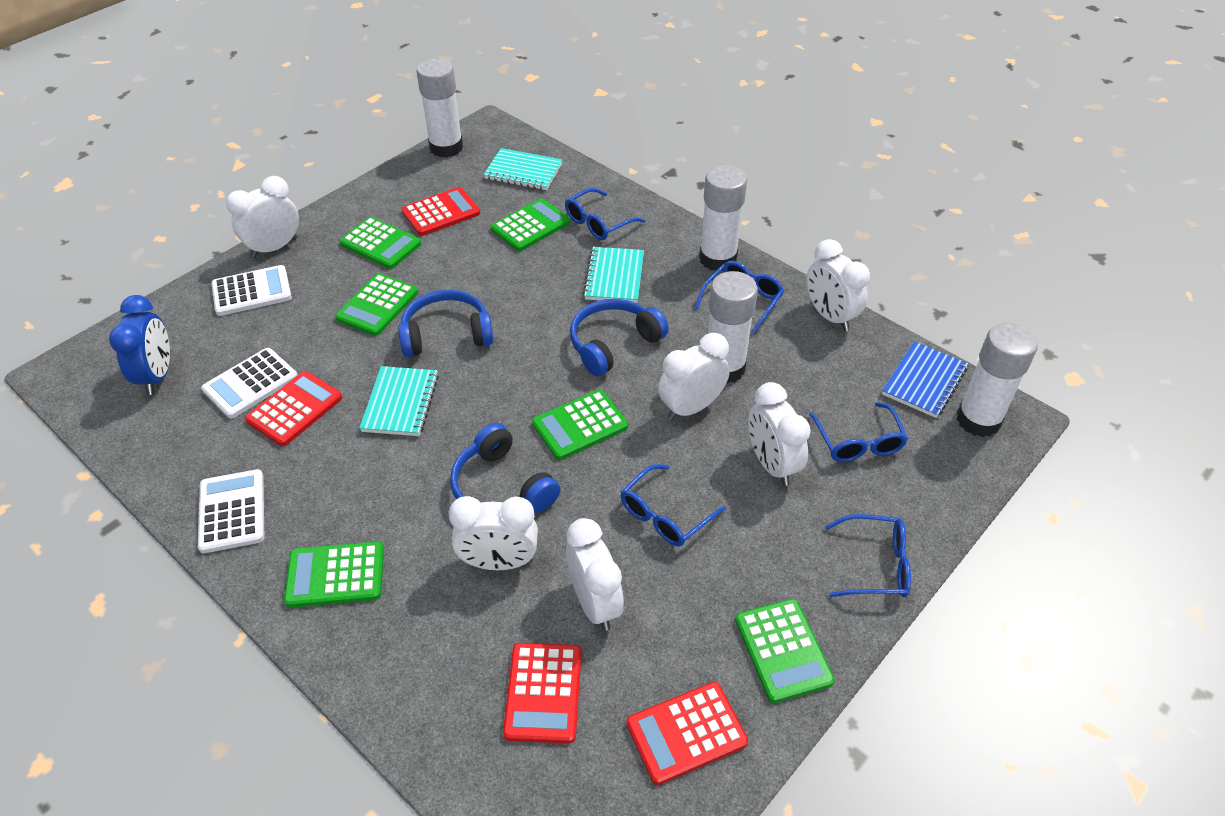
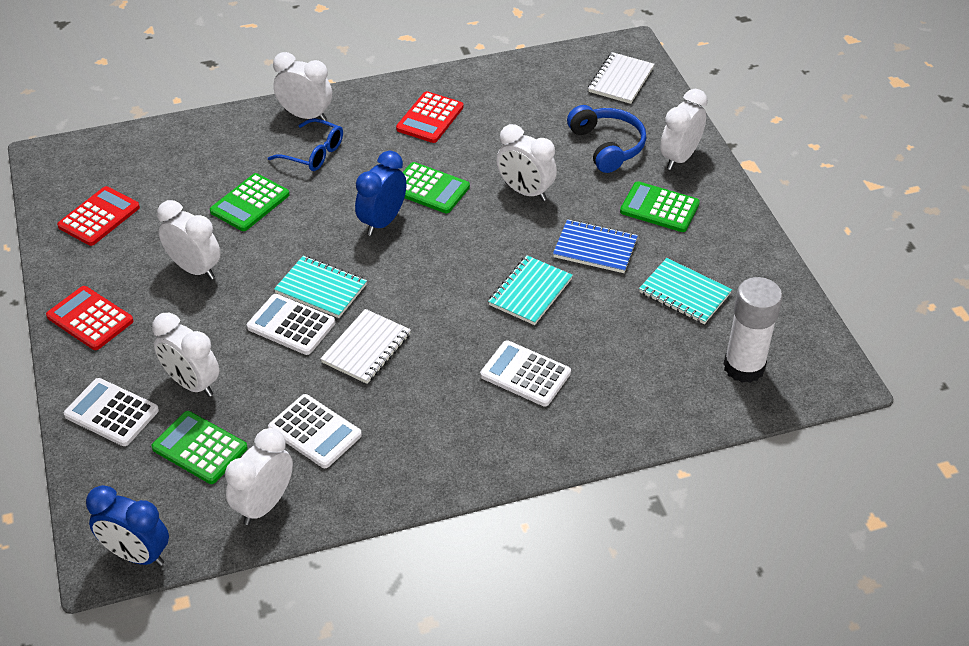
blue clock: 1 -> 2
blue glasses: 5 -> 1
blue headphones: 3 -> 1
green calculator: 6 -> 4
red calculator: 4 -> 3
white calculator: 3 -> 4
white glue stick: 4 -> 1
white notebook: 0 -> 2

